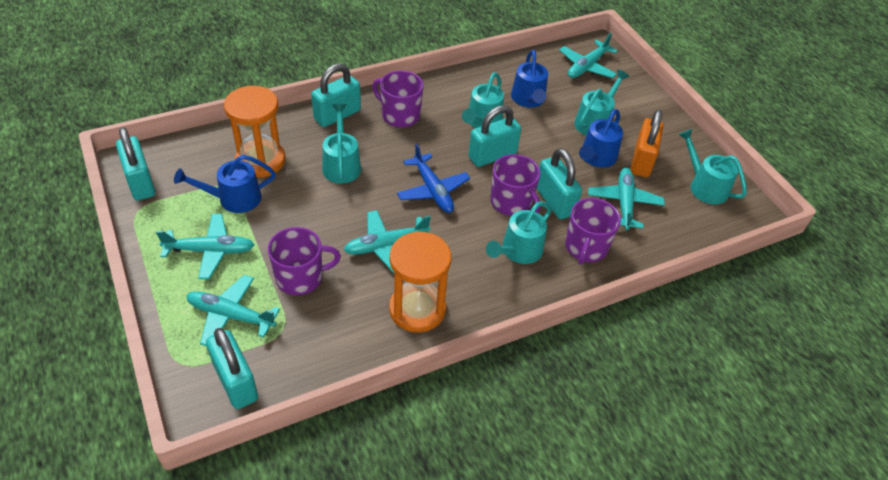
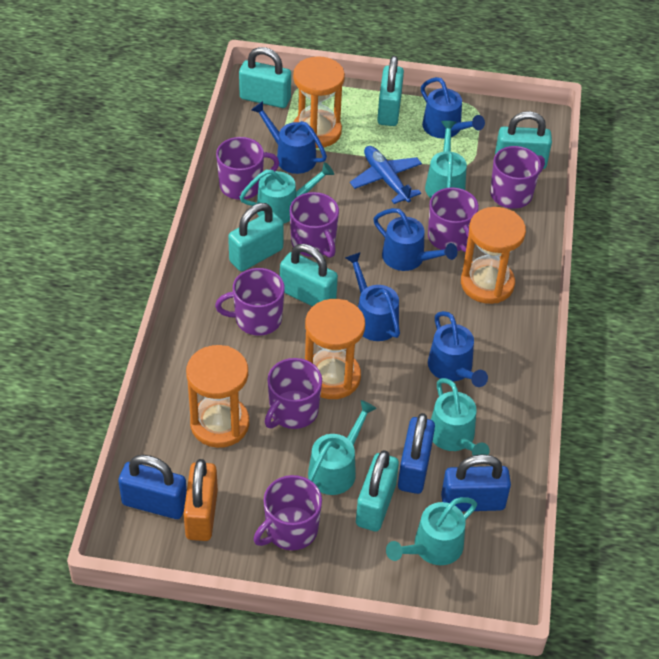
blue padlock: 0 -> 3
blue watering can: 3 -> 5
orange hourglass: 2 -> 4
purple mug: 4 -> 7
turquoise padlock: 5 -> 6
turquoise plane: 5 -> 0

